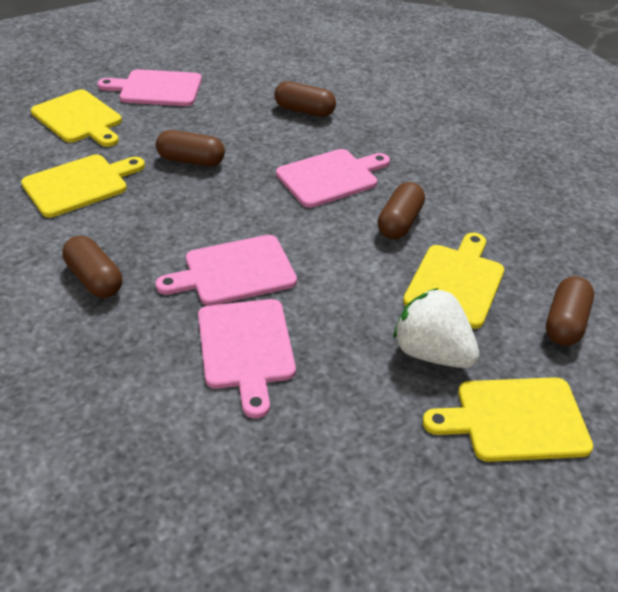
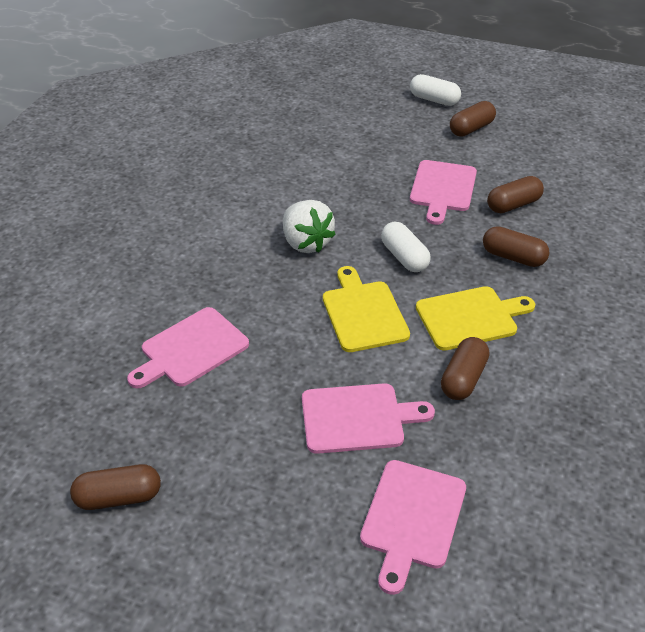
white capsule: 0 -> 2
yellow cutting board: 4 -> 2

